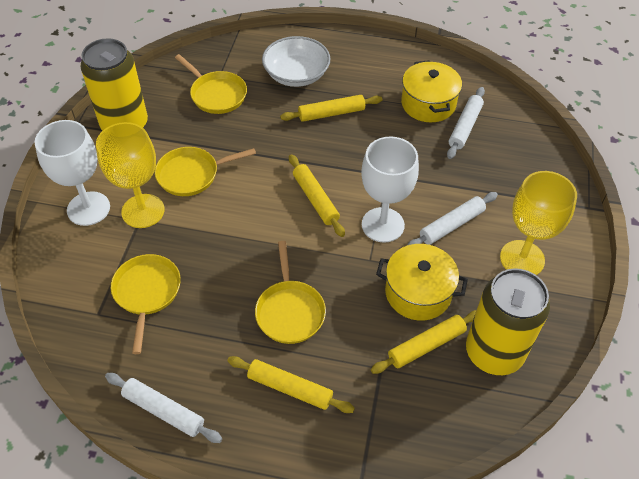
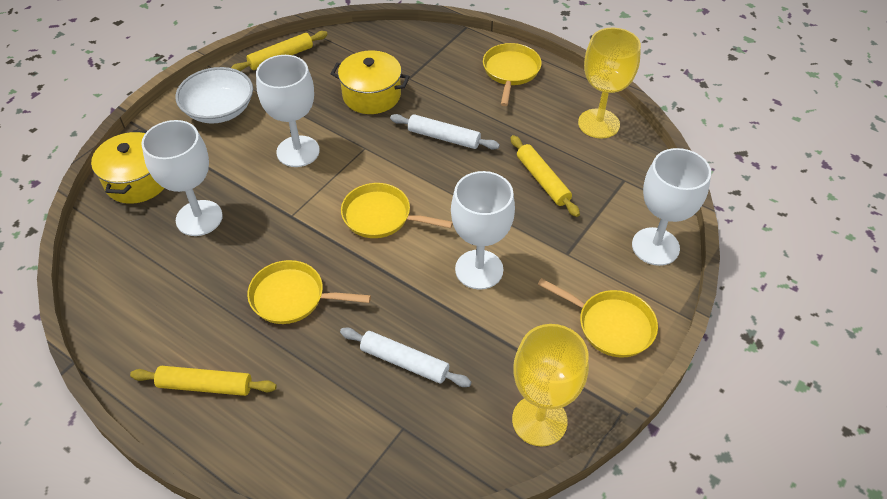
white goblet: 2 -> 4
white rolling pin: 3 -> 2
yellow can: 2 -> 0
yellow rolling pin: 4 -> 3

